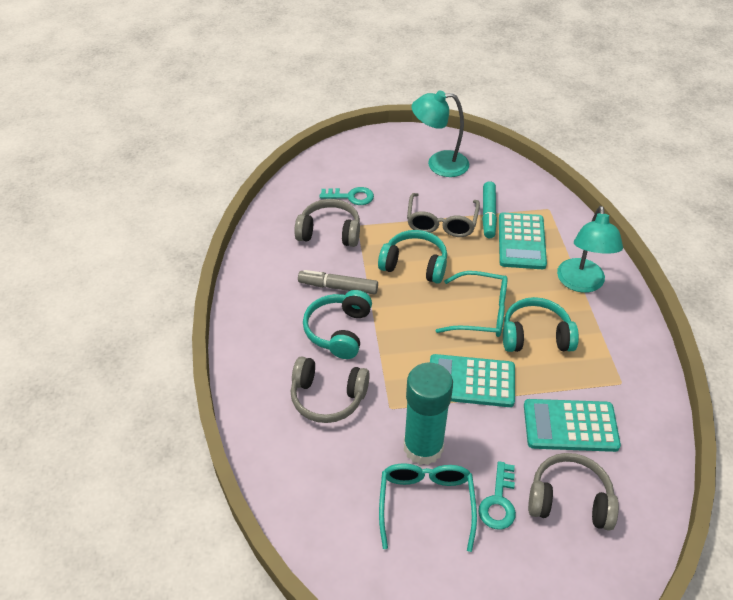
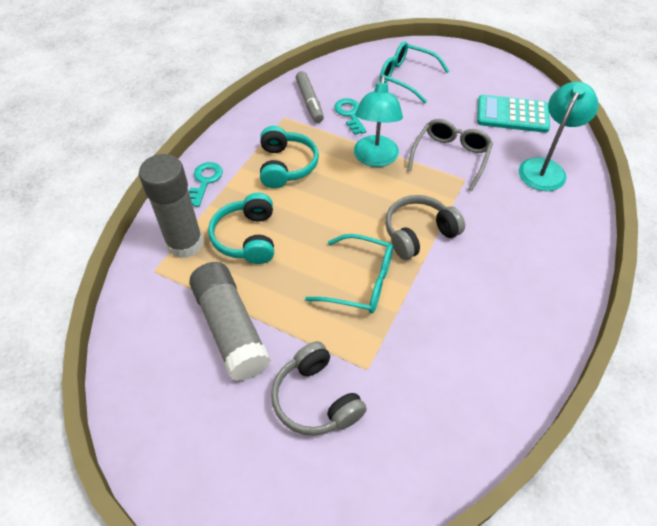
grey glue stick: 0 -> 2
grey headphones: 3 -> 2
turquoise calculator: 3 -> 1
turquoise glue stick: 1 -> 0
turquoise headphones: 3 -> 2
turquoise marker: 1 -> 0

